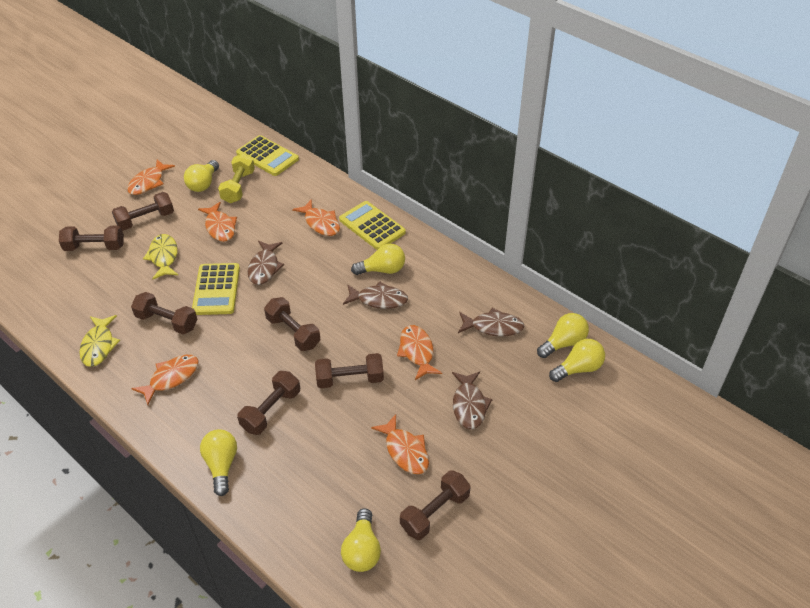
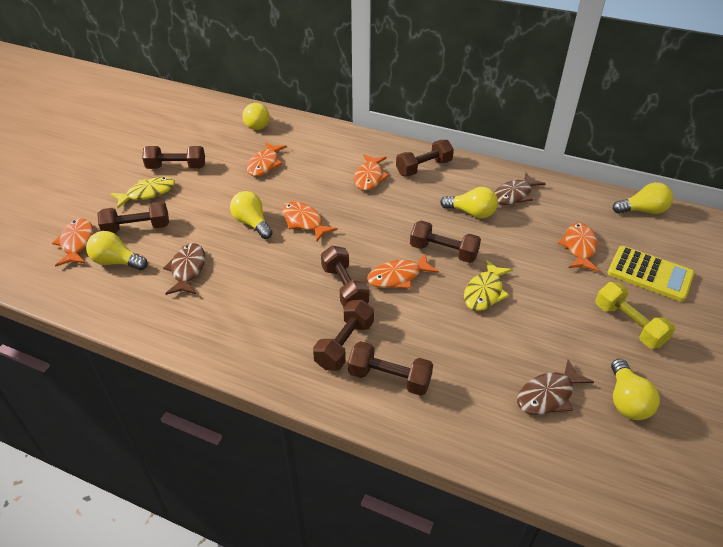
brown fish: 4 -> 3
yellow calculator: 3 -> 1

